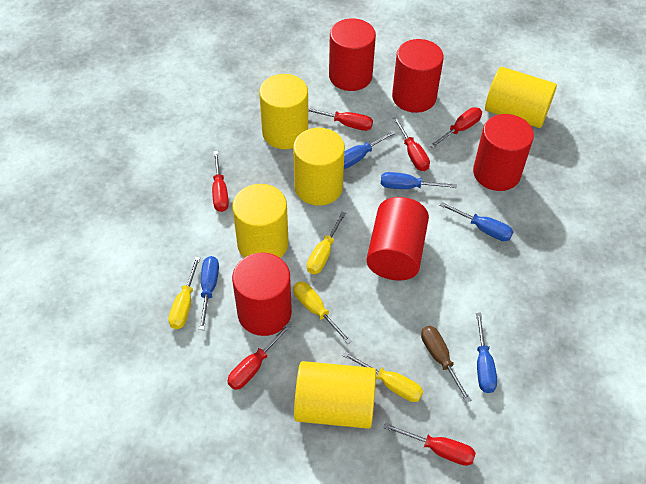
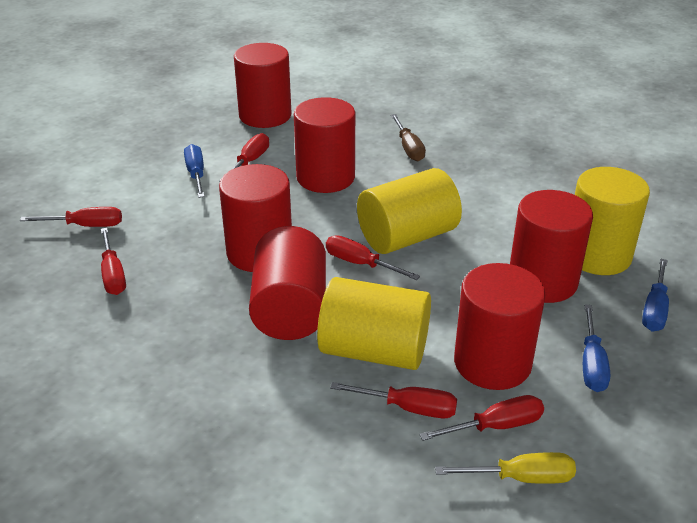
blue screwdriver: 5 -> 3
red cylinder: 5 -> 6
yellow cylinder: 5 -> 3
yellow screwdriver: 4 -> 1

